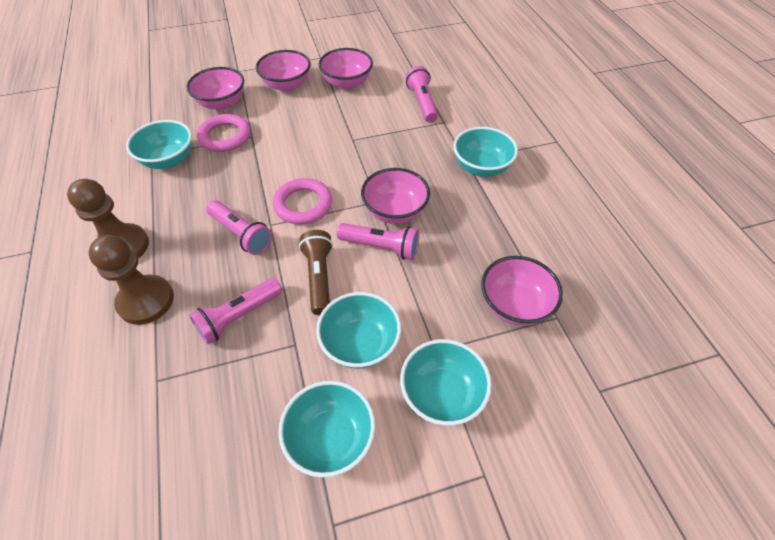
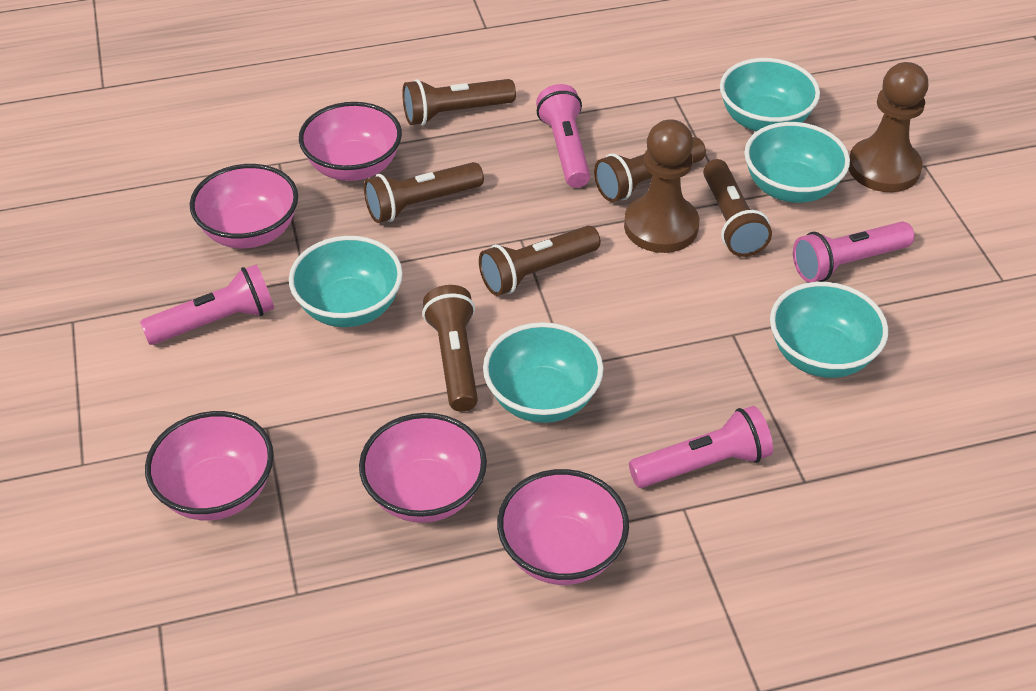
brown flashlight: 1 -> 6
pink ring: 2 -> 0

